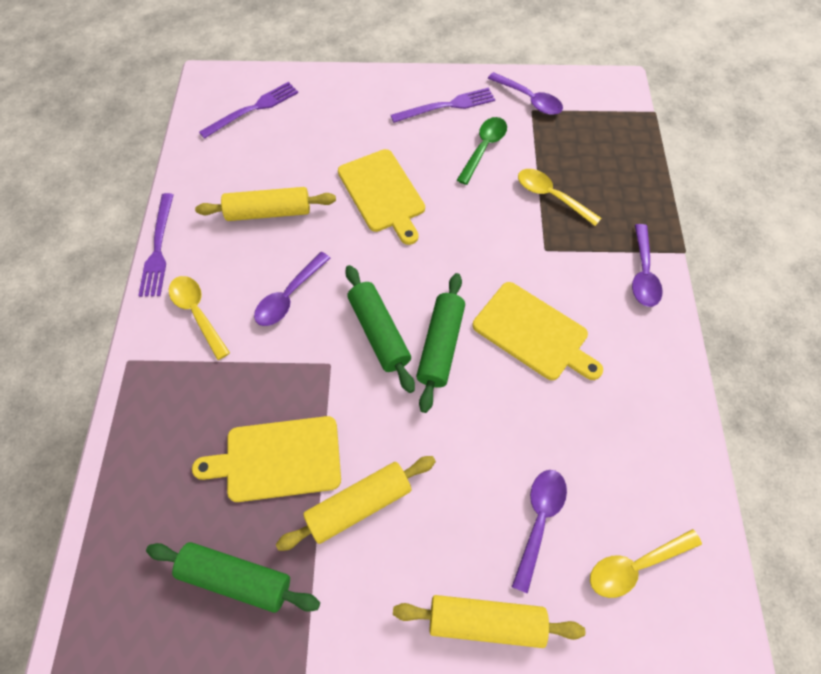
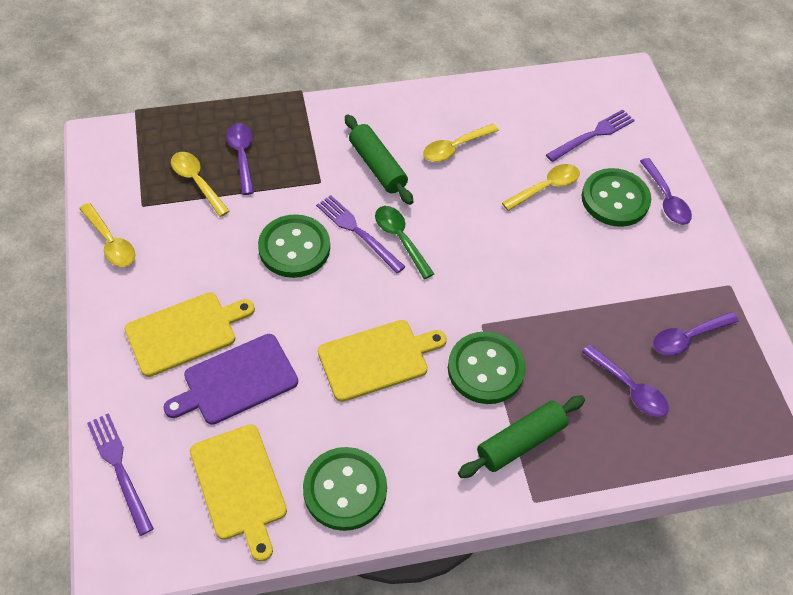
green button: 0 -> 4
green rolling pin: 3 -> 2
purple cutting board: 0 -> 1
yellow rolling pin: 3 -> 0
yellow spoon: 3 -> 4

